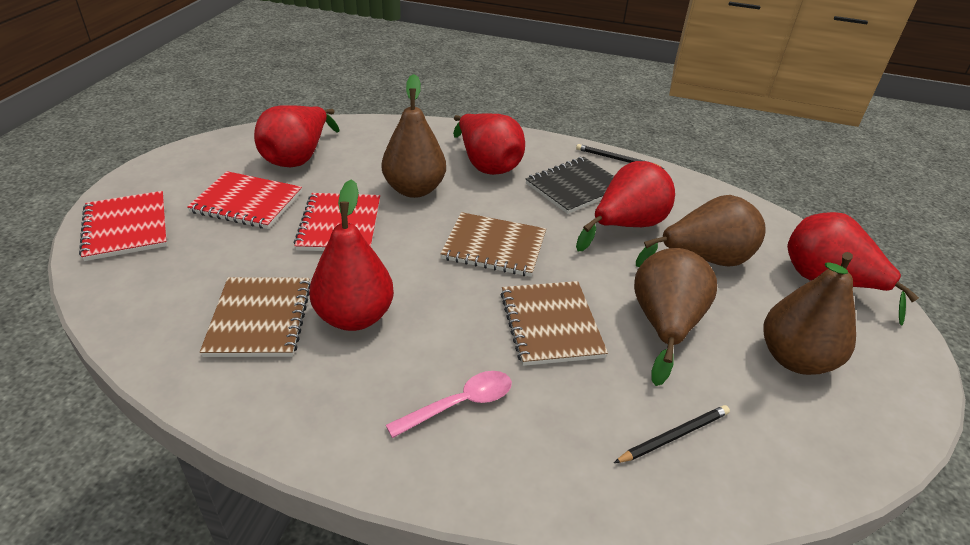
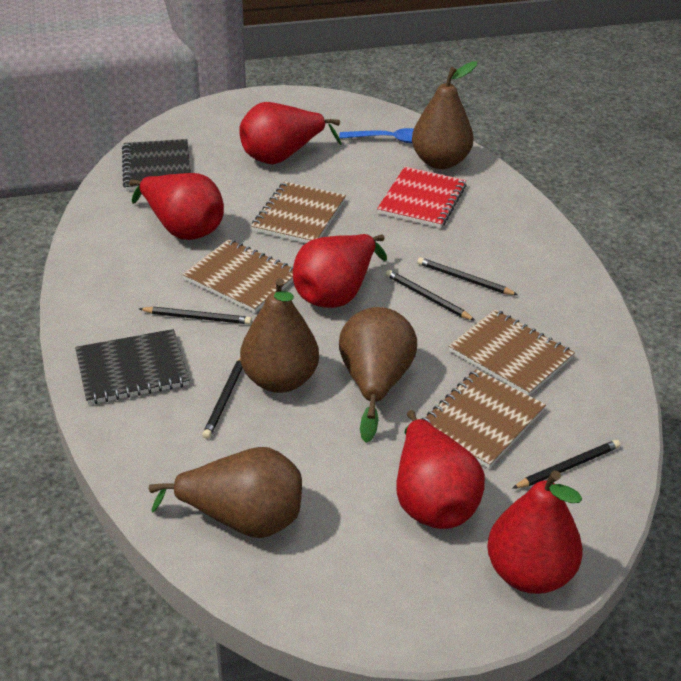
black notebook: 1 -> 2
black pencil: 2 -> 5
blue spoon: 0 -> 1
brown notebook: 3 -> 4
pink spoon: 1 -> 0
red notebook: 3 -> 1

